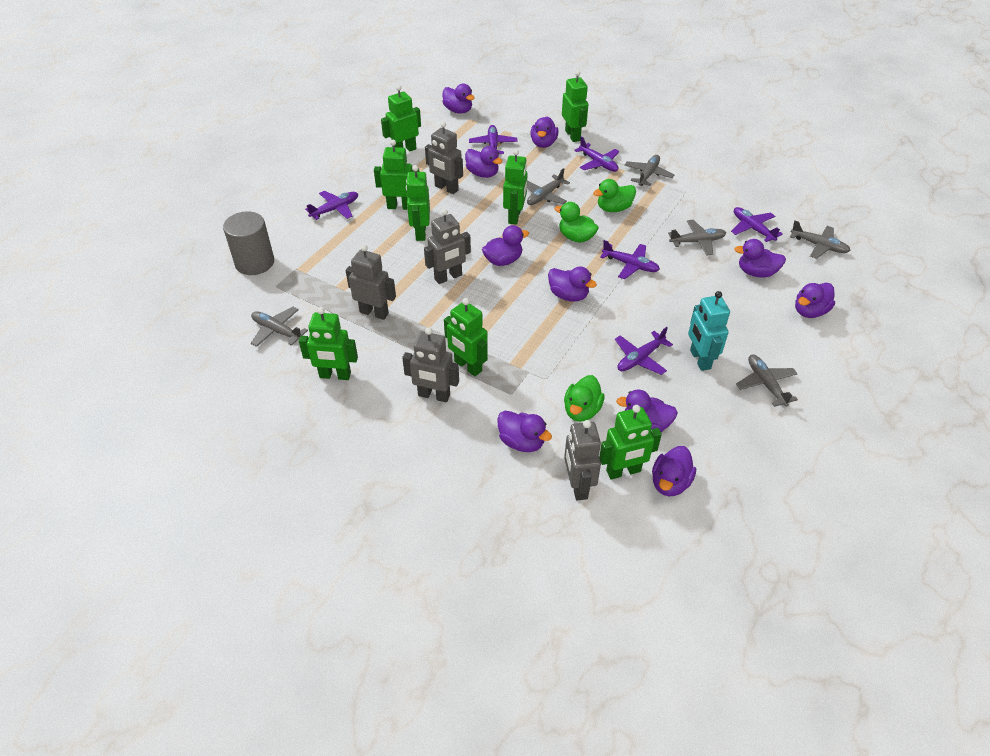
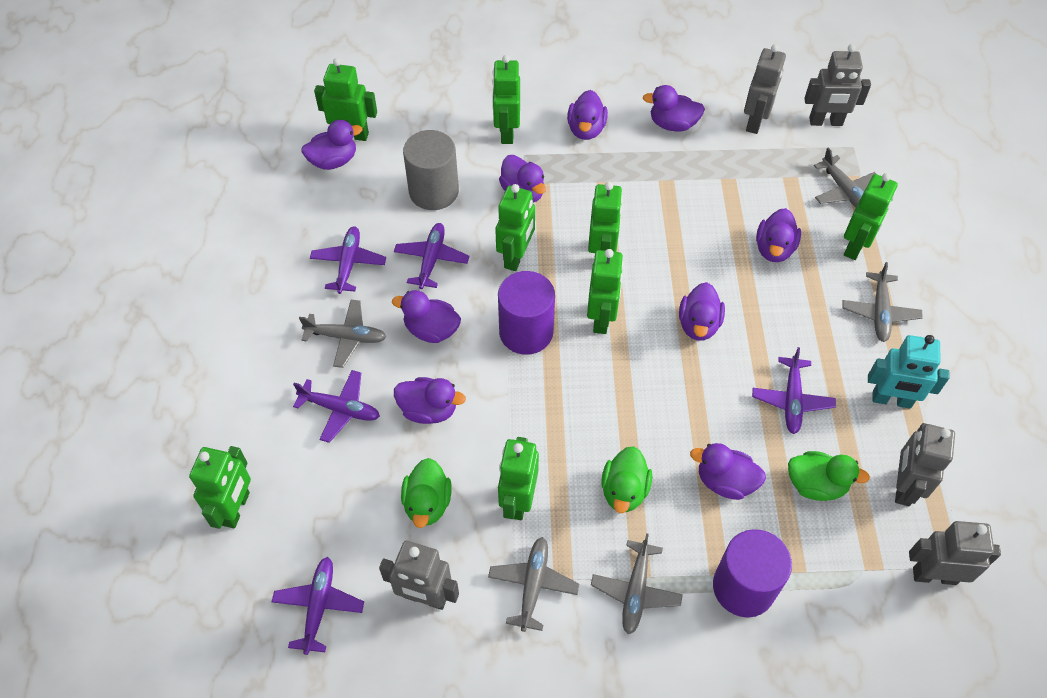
grey plane: 6 -> 5
purple cylinder: 0 -> 2
purple duck: 10 -> 9
purple plane: 6 -> 5

